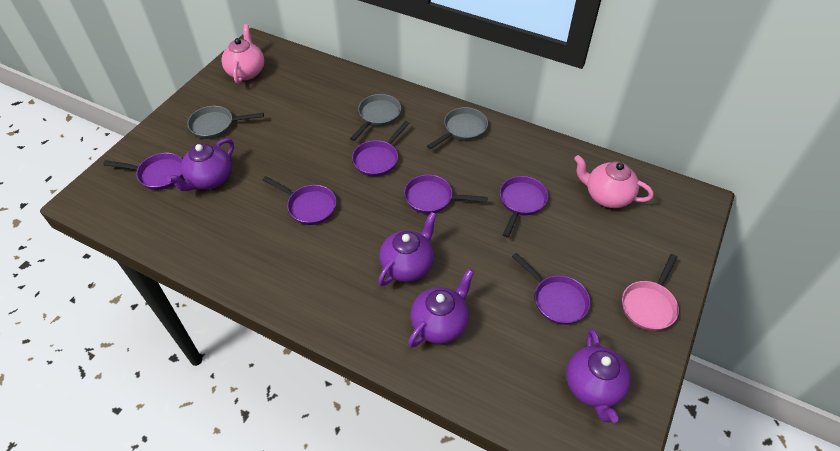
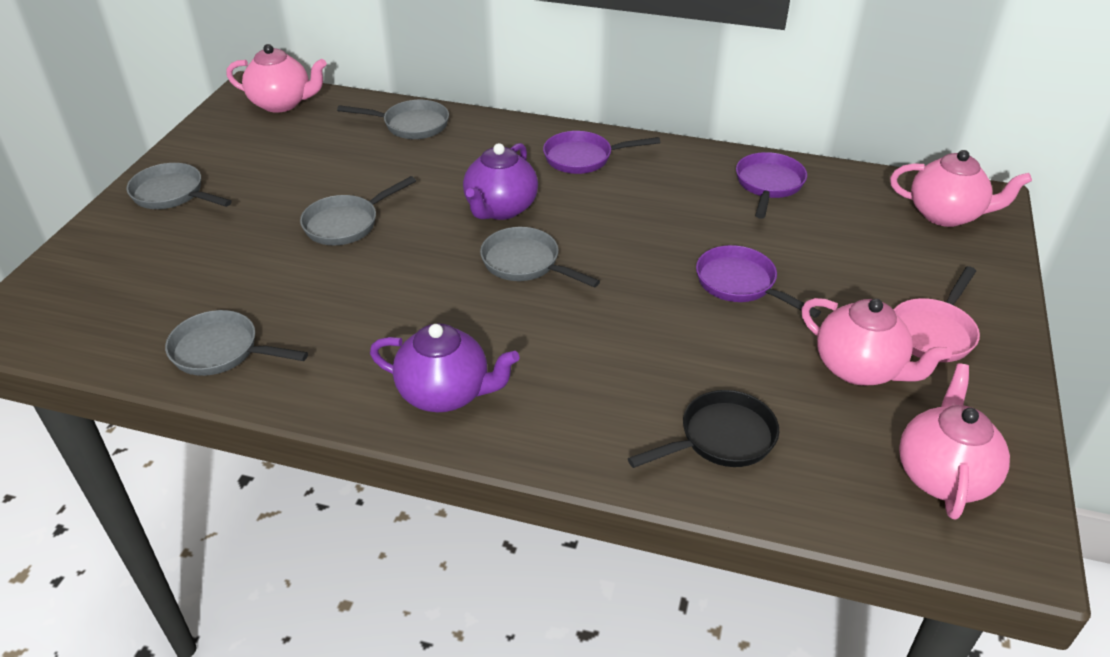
black pan: 0 -> 1
grey pan: 3 -> 5
pink teapot: 2 -> 4
purple pan: 6 -> 3
purple teapot: 4 -> 2

